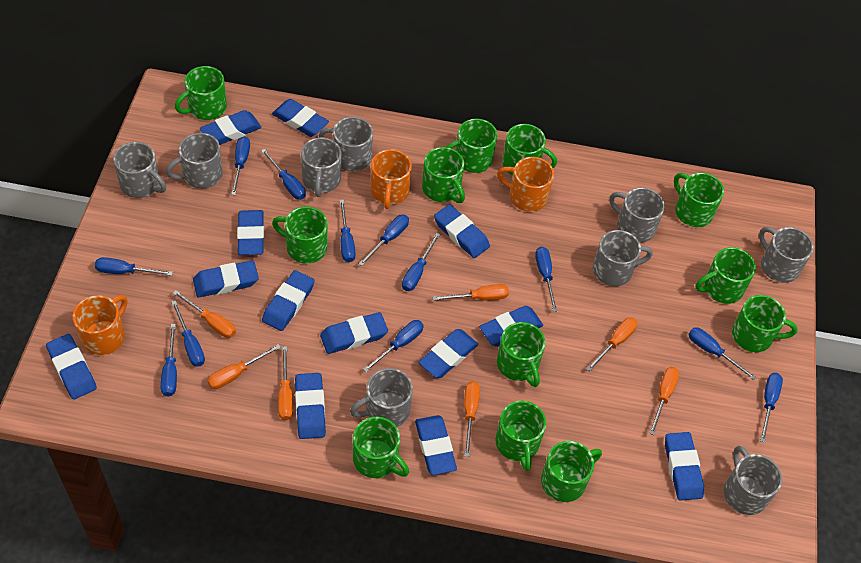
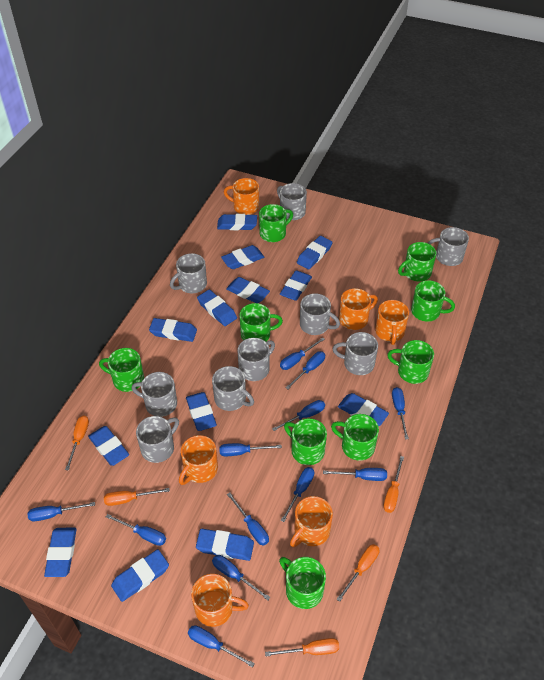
green mug: 12 -> 9
orange mug: 3 -> 6
orange screwdriver: 7 -> 5

